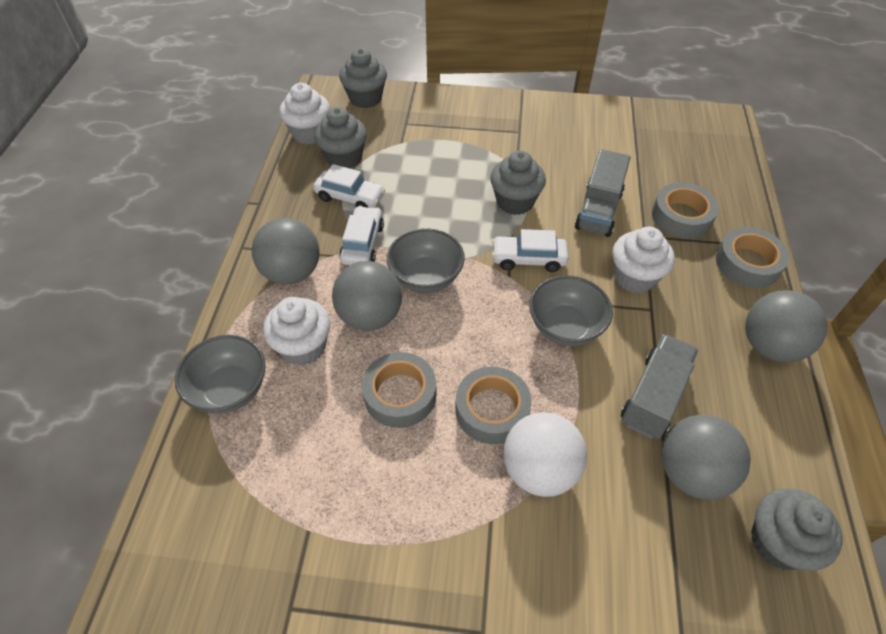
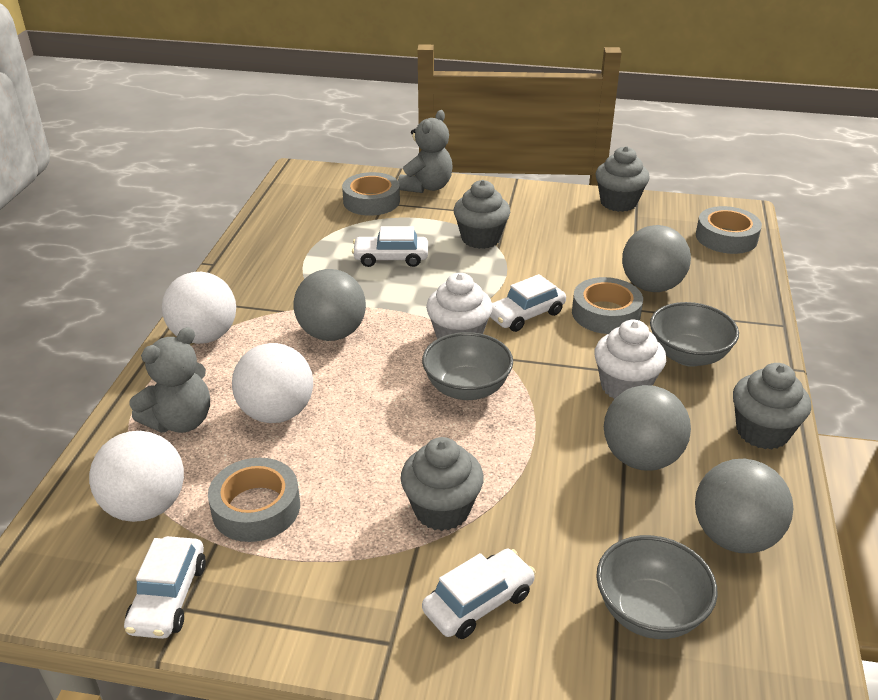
grey teddy bear: 0 -> 2
grey truck: 2 -> 0
white ball: 1 -> 3
white car: 3 -> 4
white cupcake: 3 -> 2

